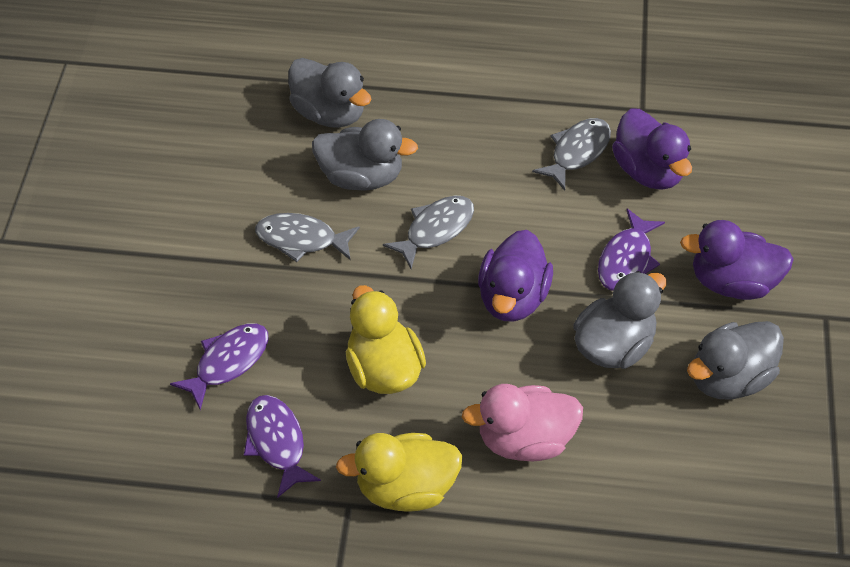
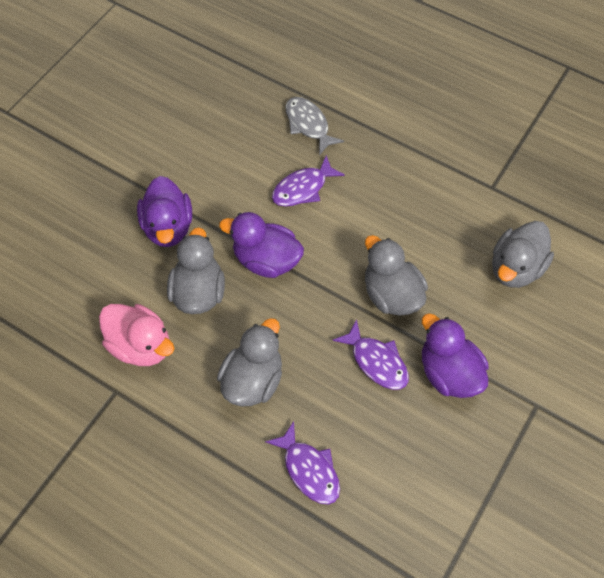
grey fish: 3 -> 1
yellow duck: 2 -> 0

